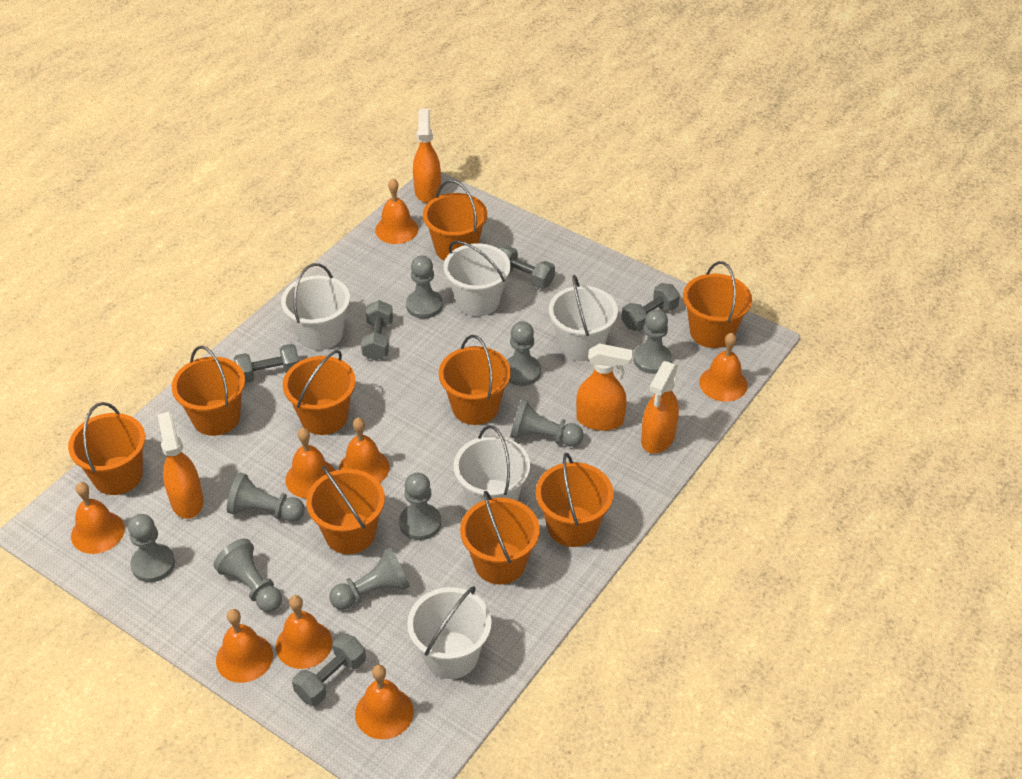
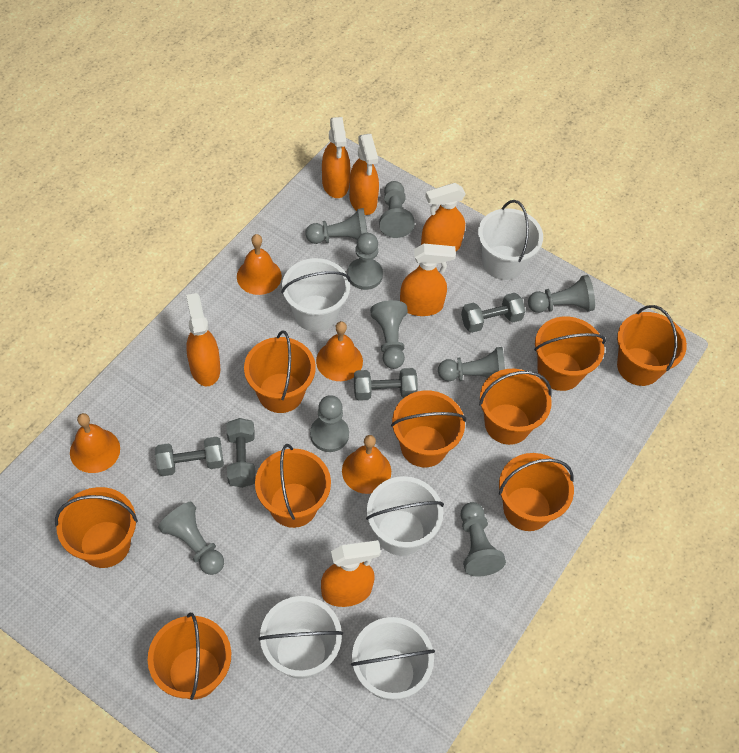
grey dumbbell: 5 -> 4
orange bell: 8 -> 4
orange spray bottle: 4 -> 6

